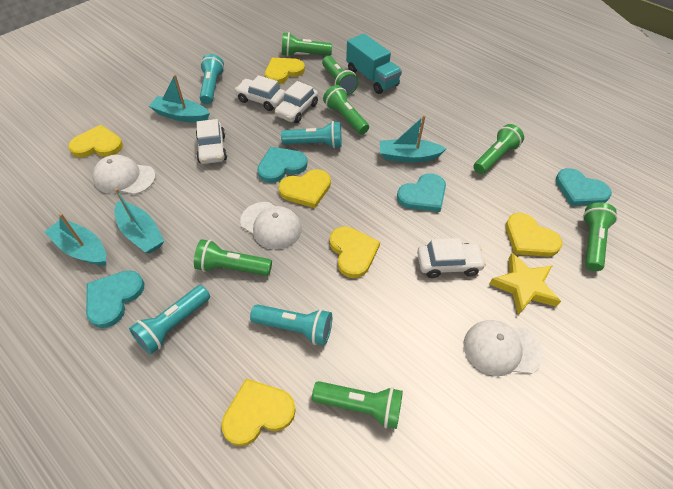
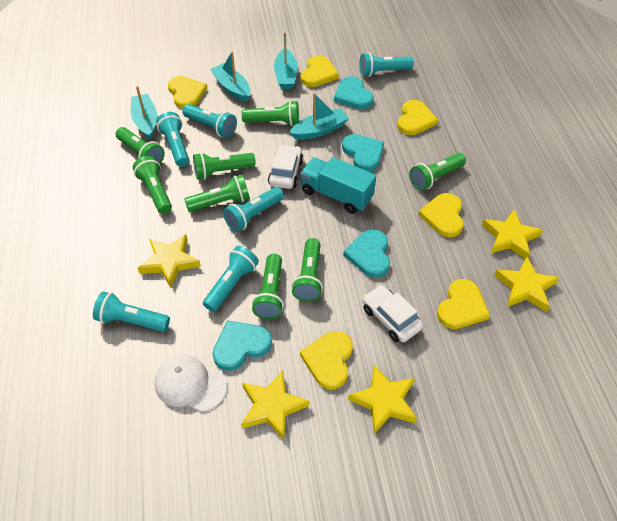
green flashlight: 7 -> 8
turquoise flashlight: 4 -> 6
white cap: 3 -> 1
white car: 4 -> 2
yellow star: 1 -> 5

